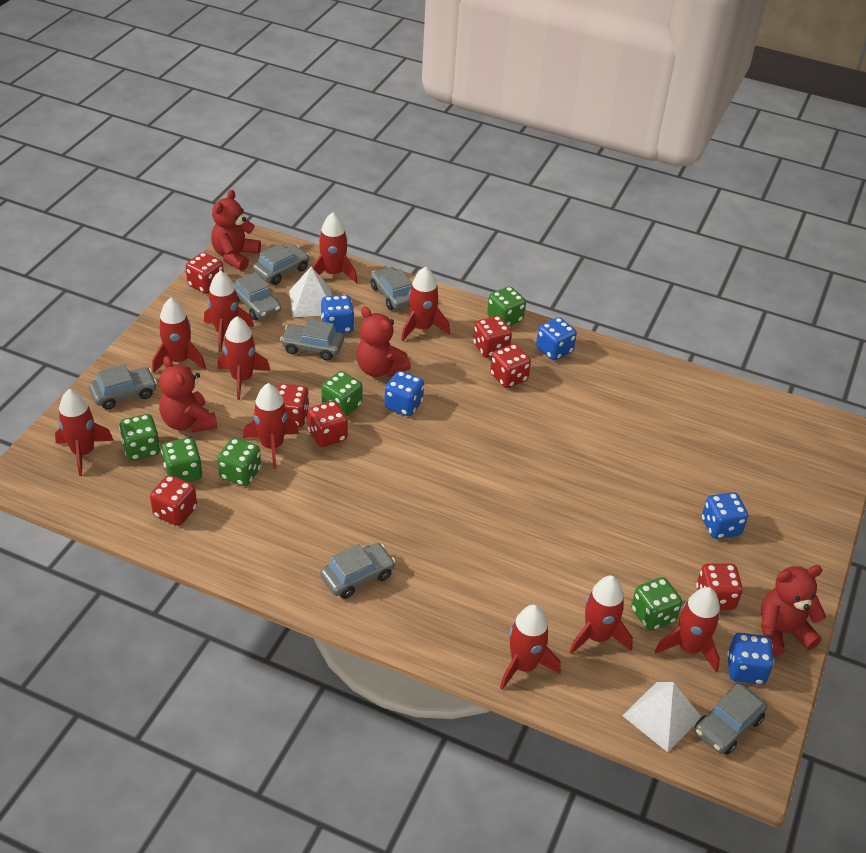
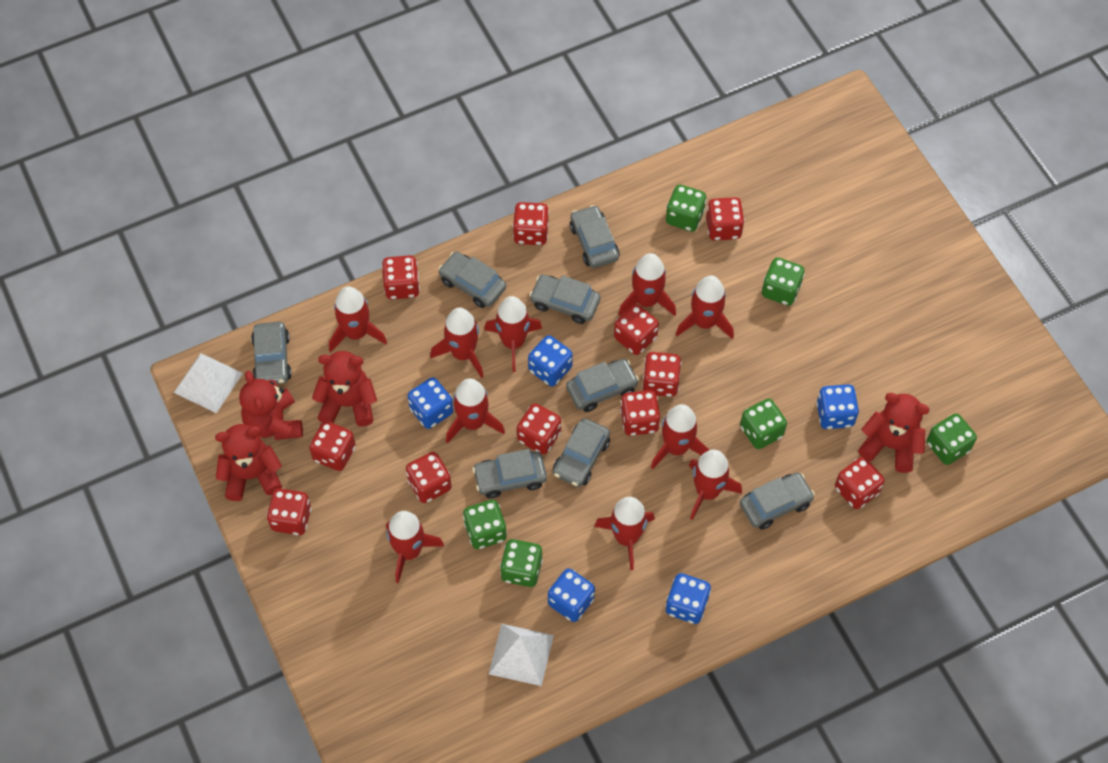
grey car: 7 -> 8
red dice: 7 -> 11

